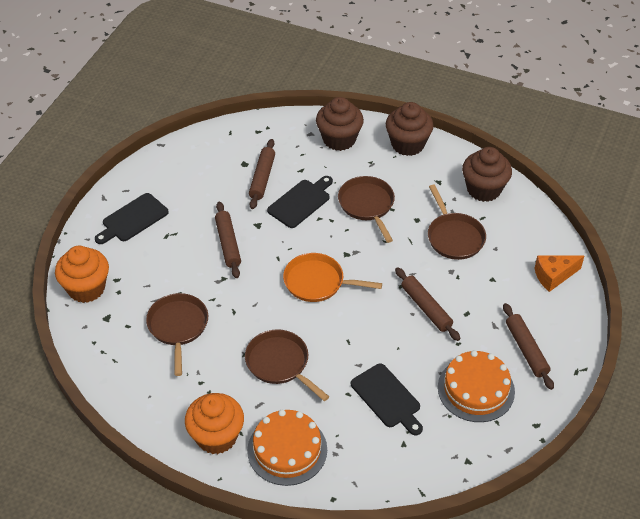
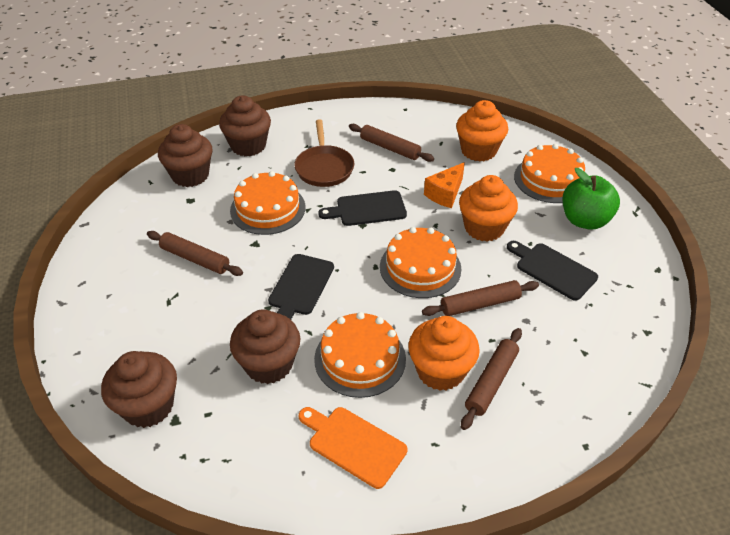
brown cupcake: 3 -> 4
brown pan: 4 -> 1
green apple: 0 -> 1
orange cake: 2 -> 4
orange cupcake: 2 -> 3
orange cutting board: 0 -> 1
orange pan: 1 -> 0

